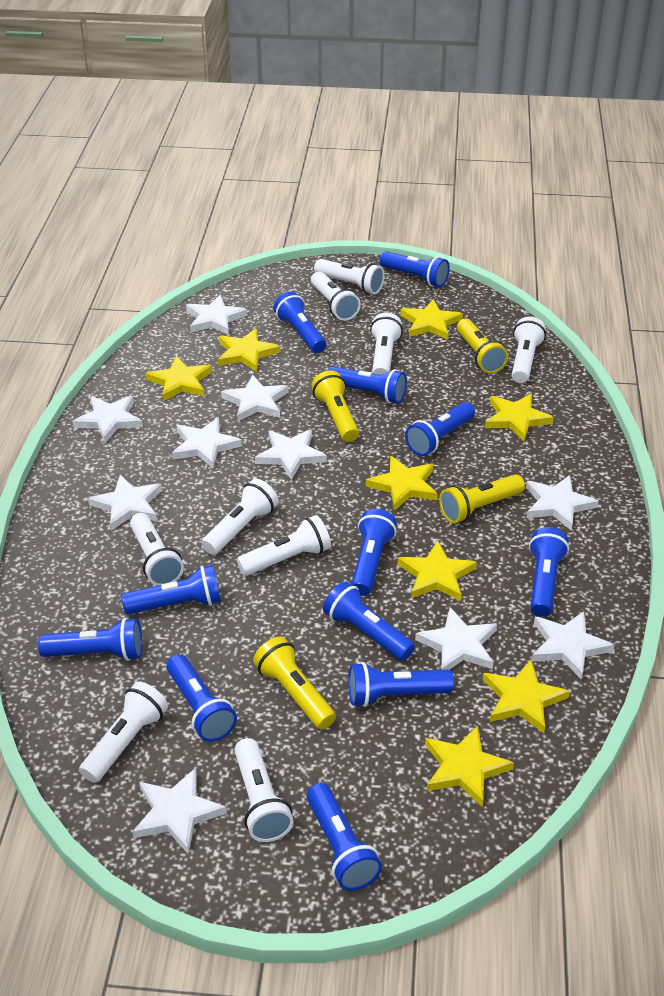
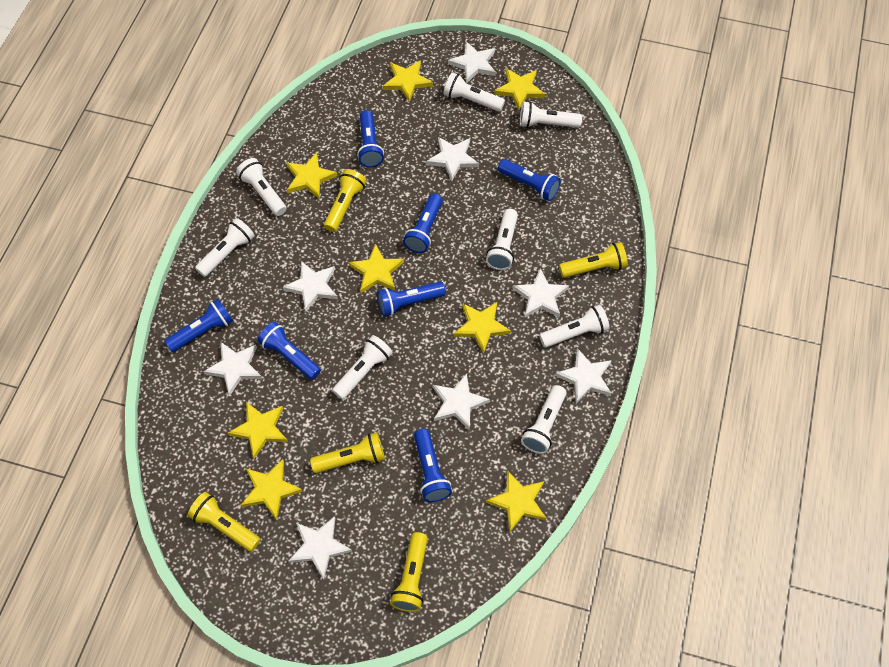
blue flashlight: 12 -> 7
white flashlight: 9 -> 8
white star: 10 -> 8
yellow flashlight: 4 -> 5

